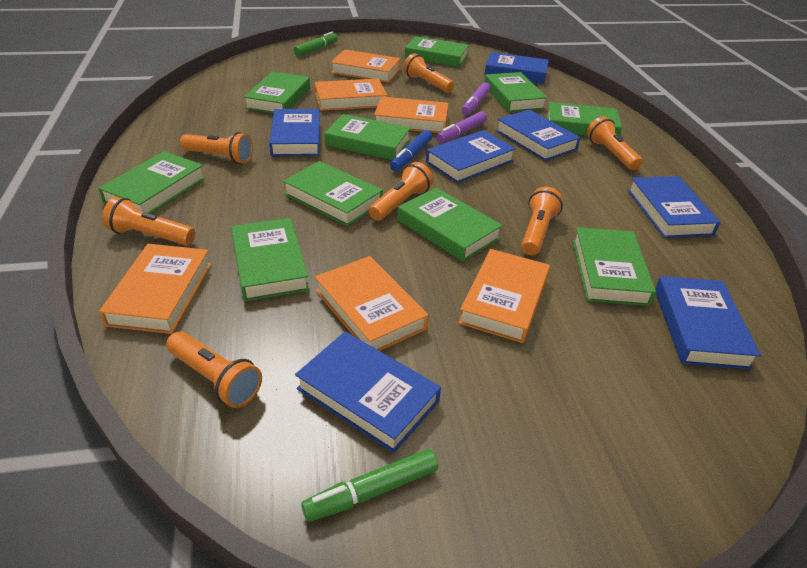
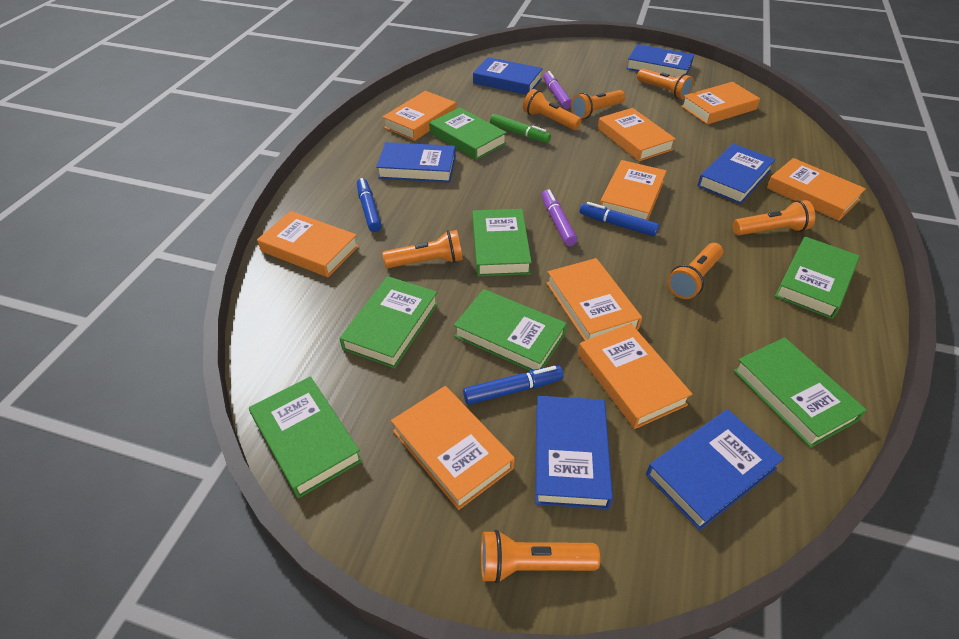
blue book: 7 -> 6
blue marker: 1 -> 3
green book: 10 -> 7
green marker: 2 -> 1
orange book: 6 -> 9

